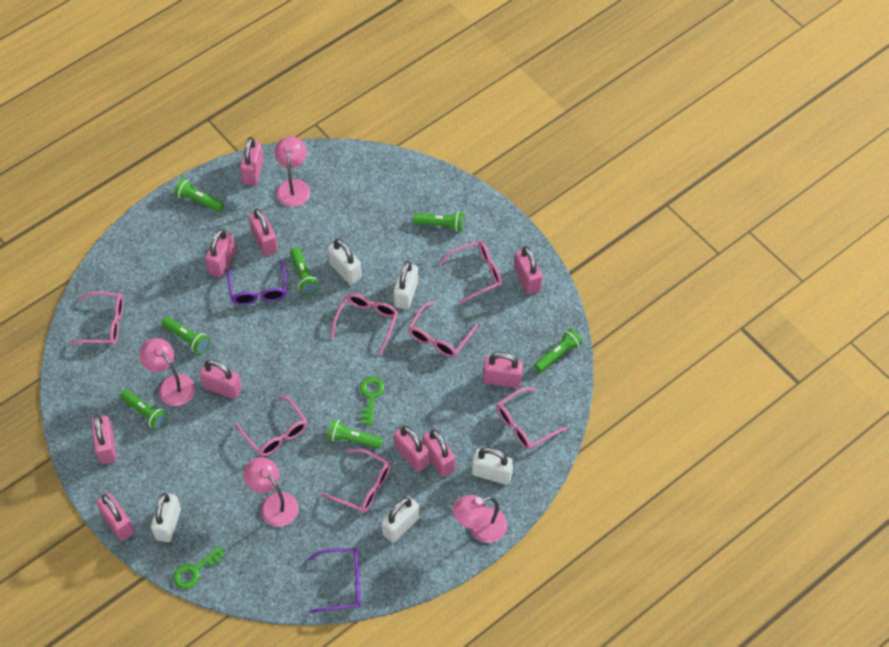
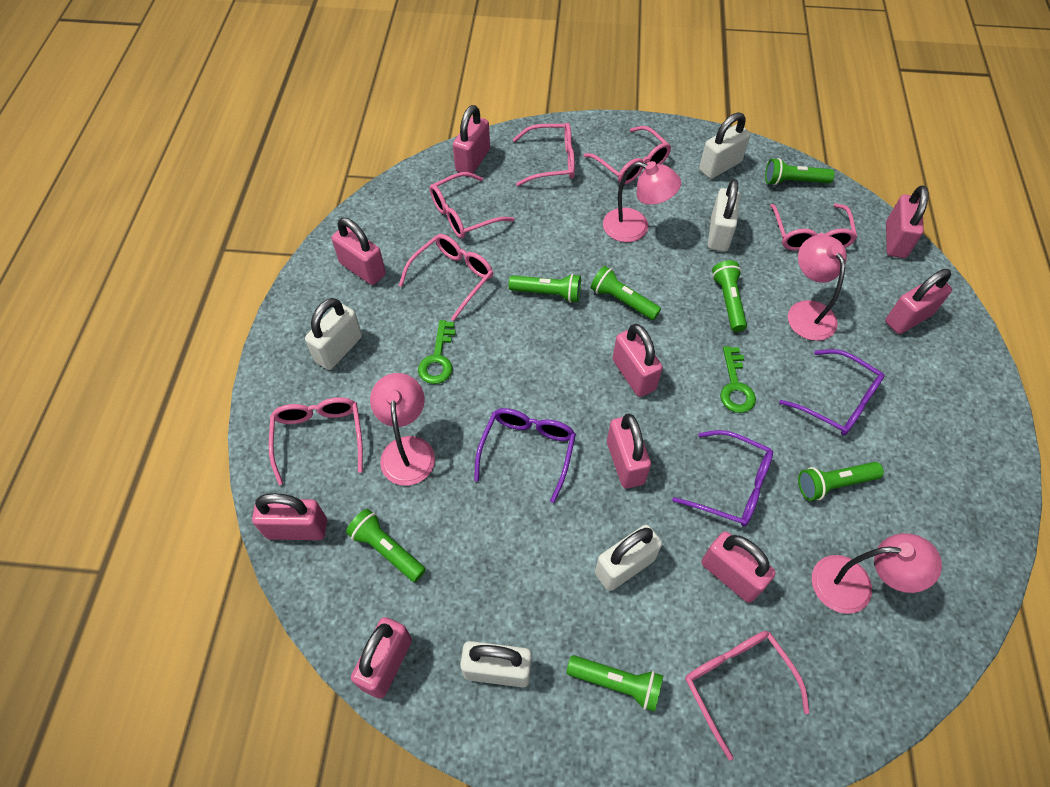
pink padlock: 10 -> 9
purple glasses: 2 -> 3

